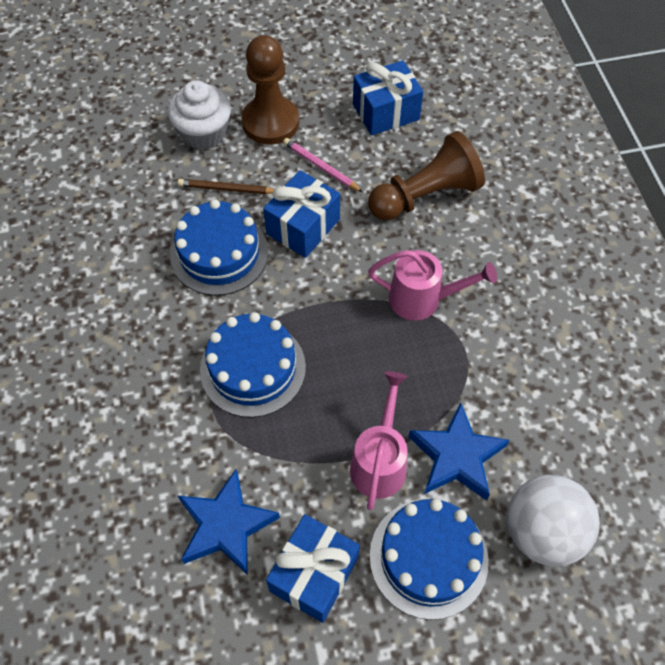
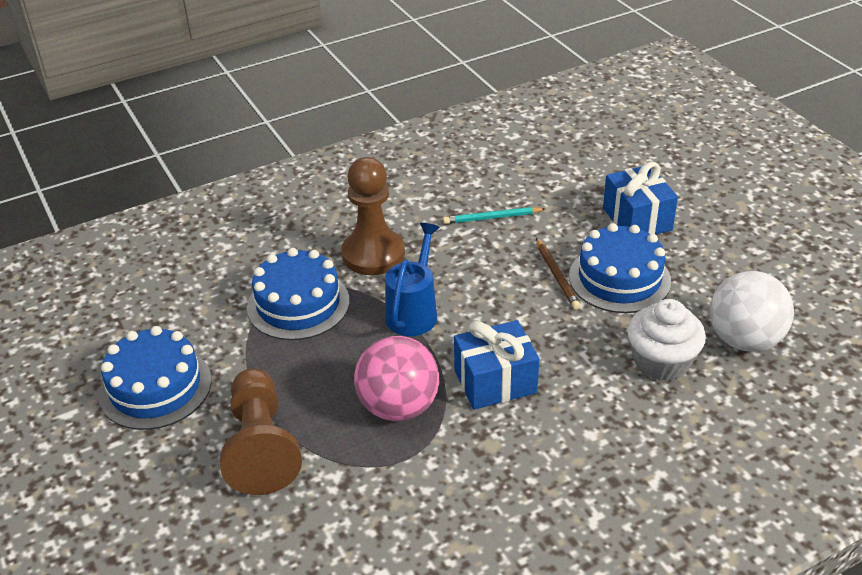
blue gift: 3 -> 2
blue star: 2 -> 0
blue watering can: 0 -> 1
pink ball: 0 -> 1
pink pencil: 1 -> 0
pink watering can: 2 -> 0
turquoise pencil: 0 -> 1

